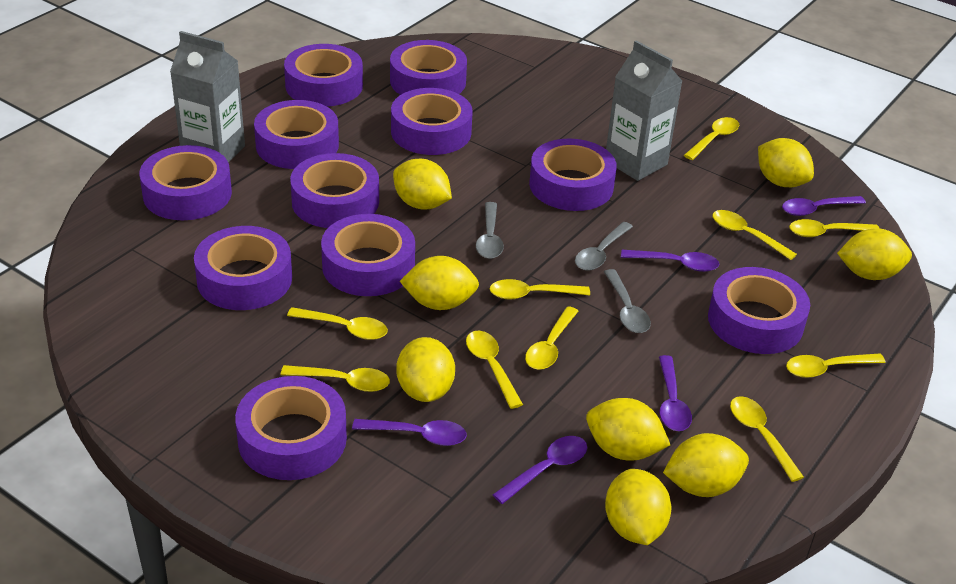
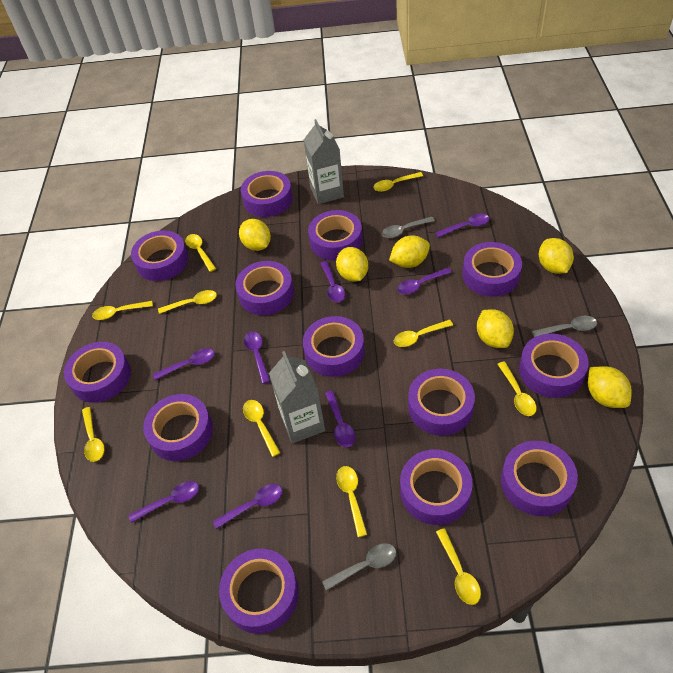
purple spoon: 5 -> 8
purple tape: 11 -> 13
yellow lemon: 8 -> 6

